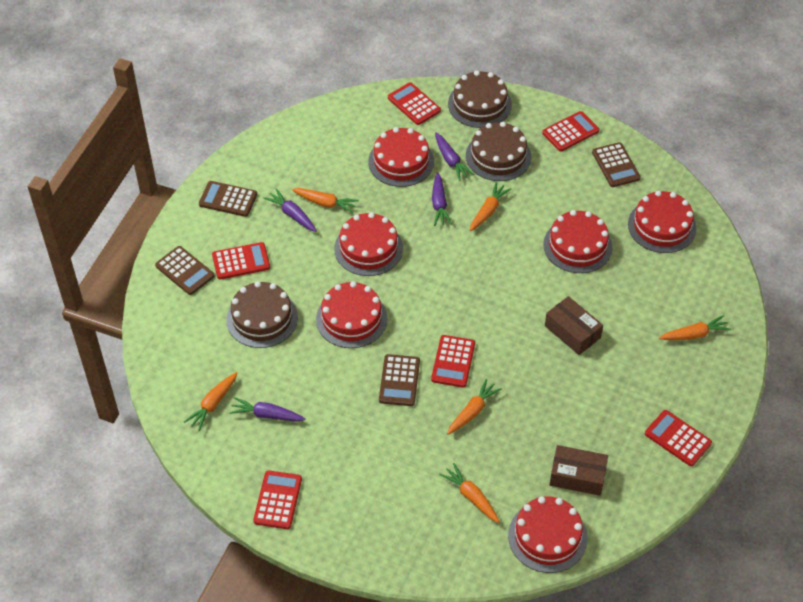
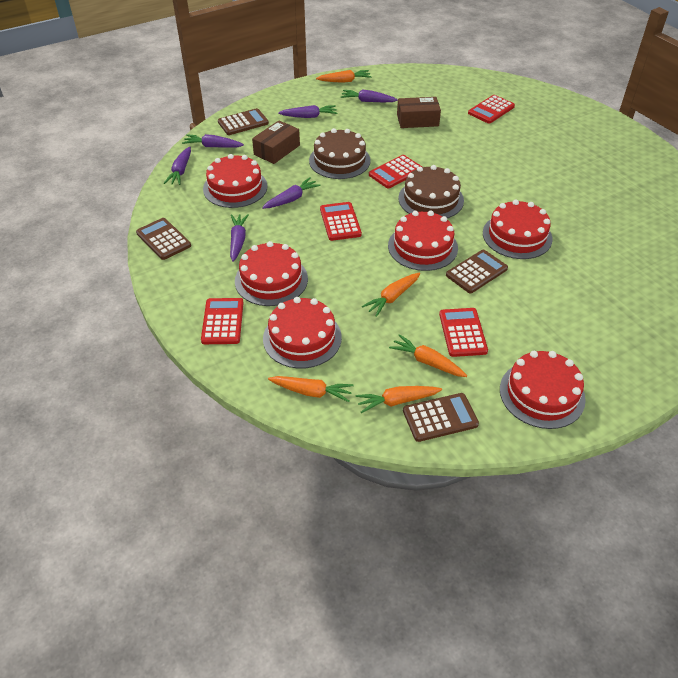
brown cake: 3 -> 2
orange carrot: 6 -> 5
purple carrot: 4 -> 6
red calculator: 6 -> 5

